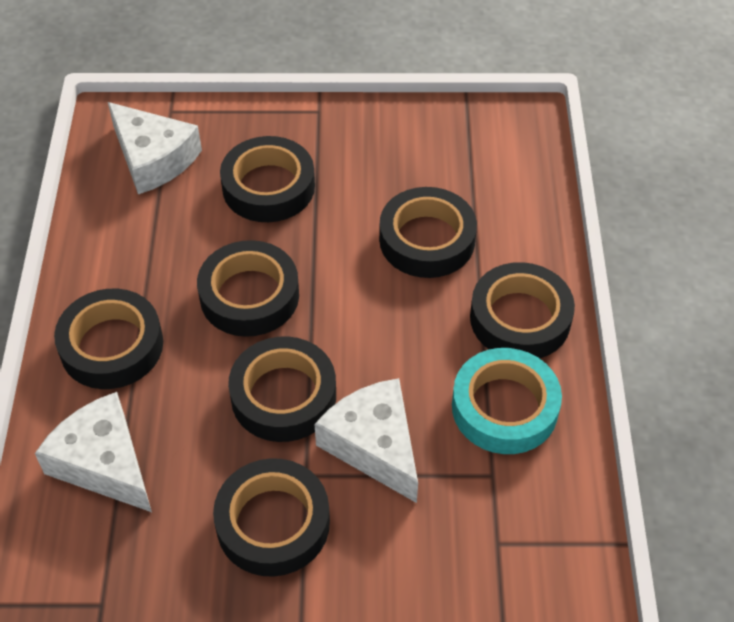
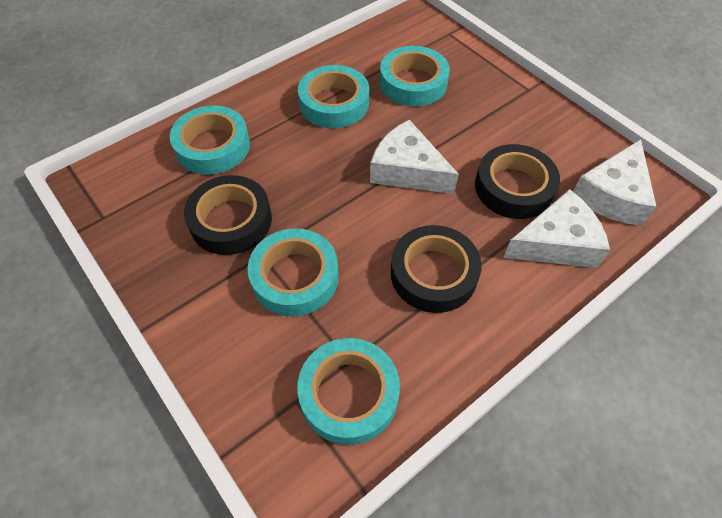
black tape: 7 -> 3
turquoise tape: 1 -> 5

